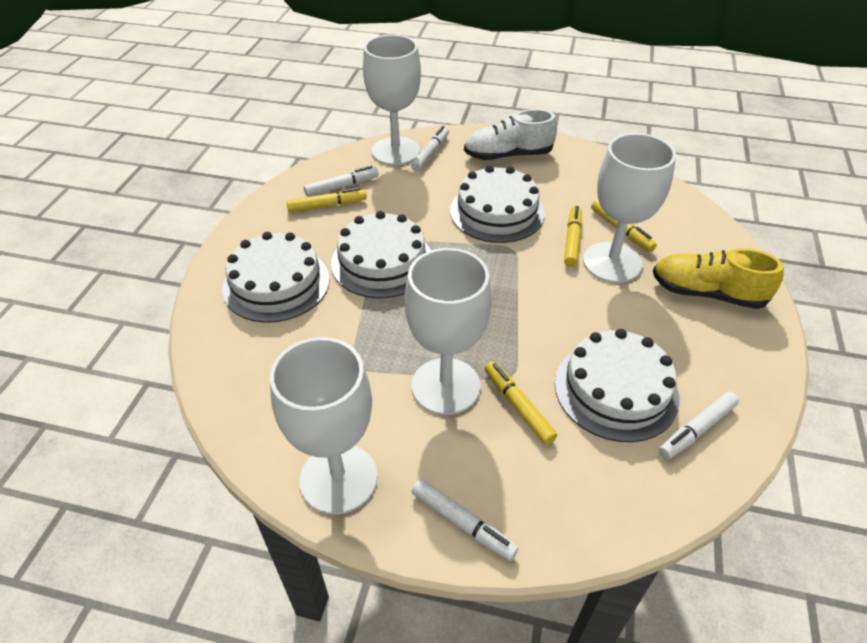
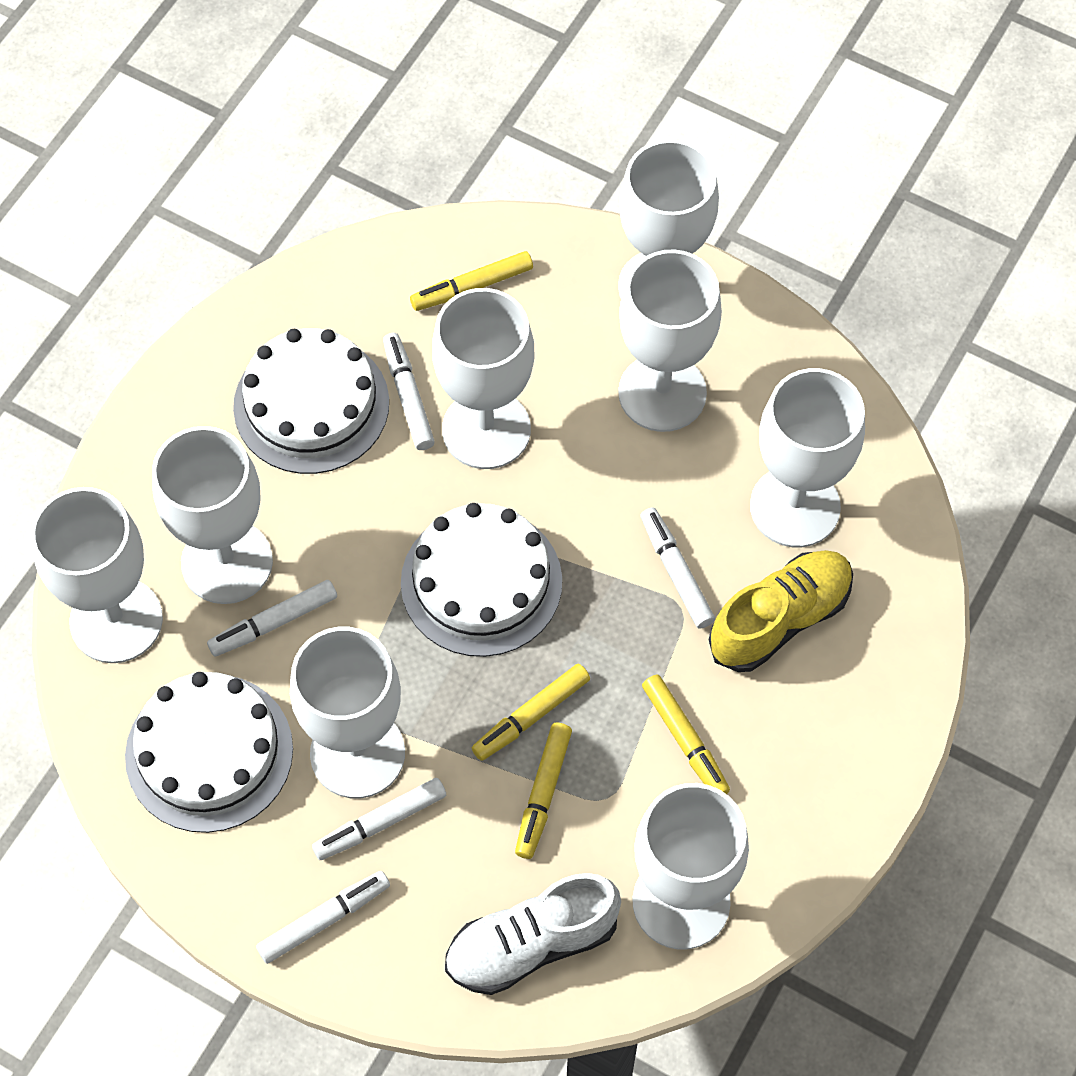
white cake: 4 -> 3
white goblet: 4 -> 8
white marker: 4 -> 5

